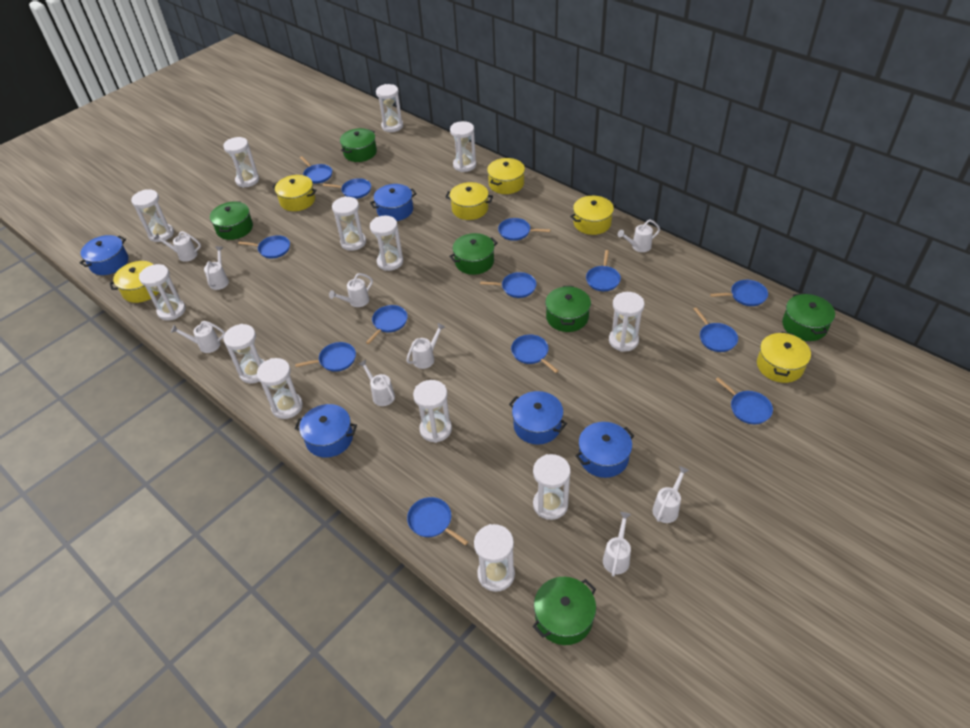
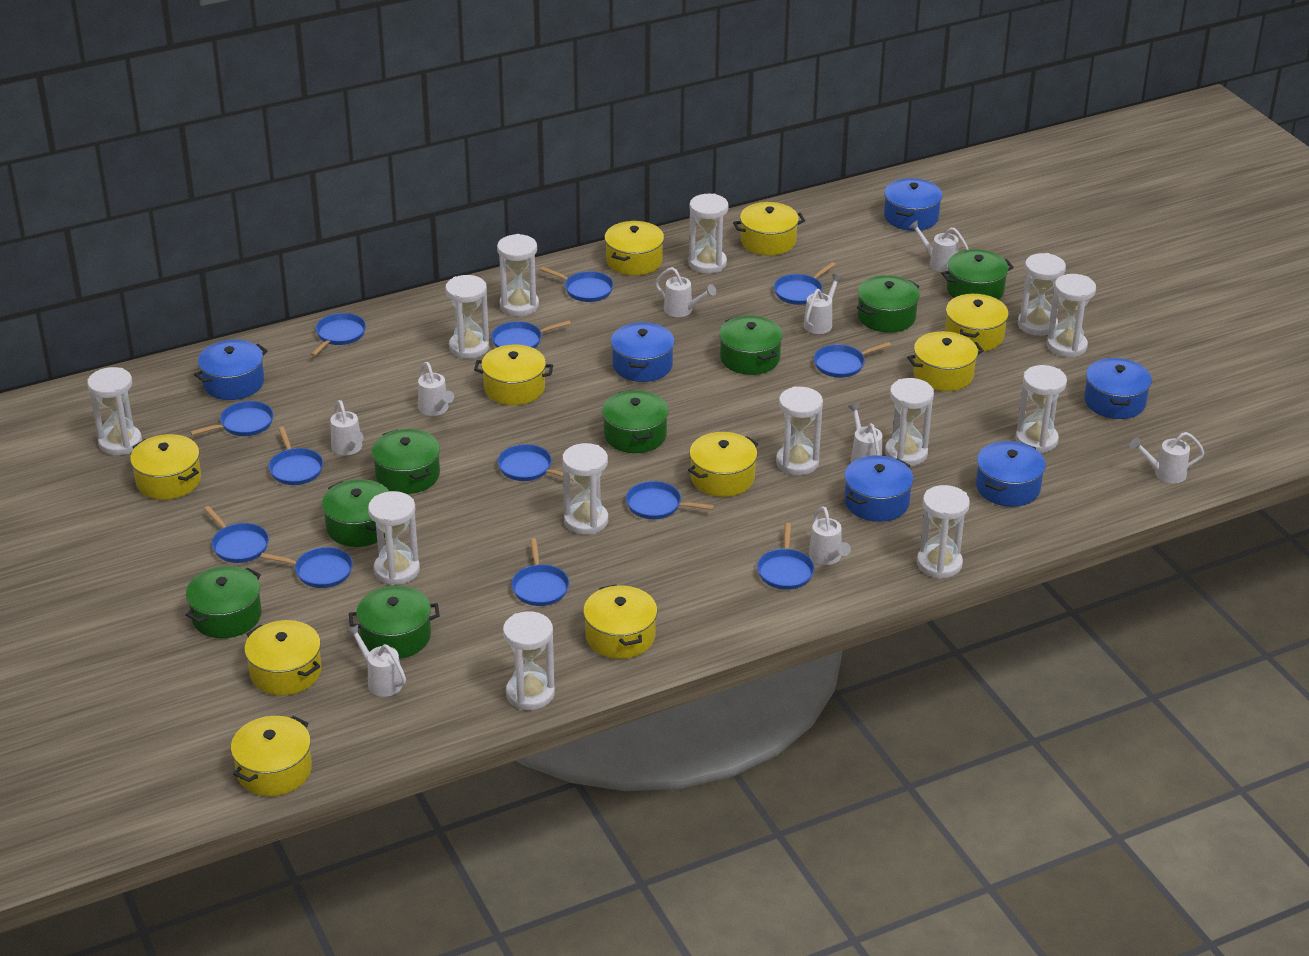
blue pot: 5 -> 6
green pot: 6 -> 8
yellow pot: 6 -> 10

